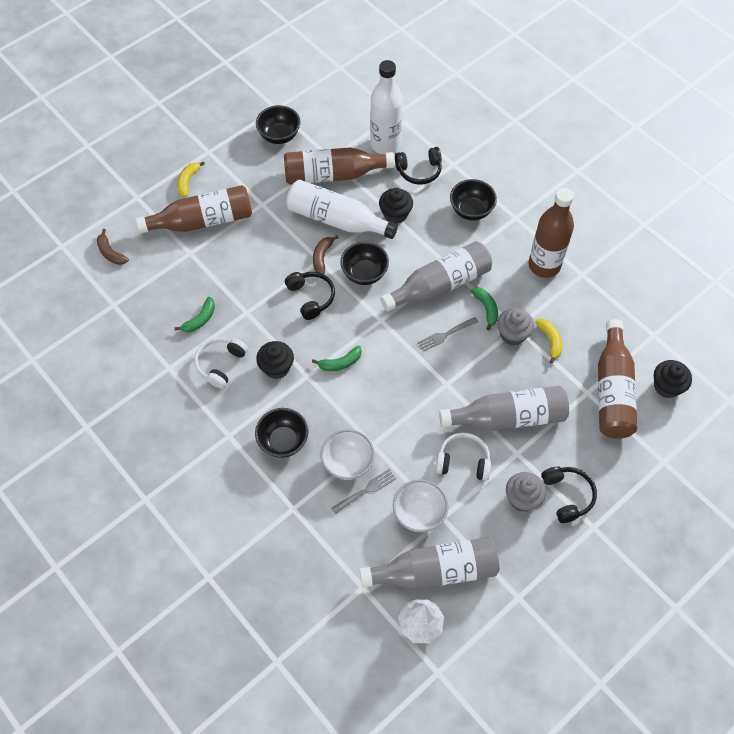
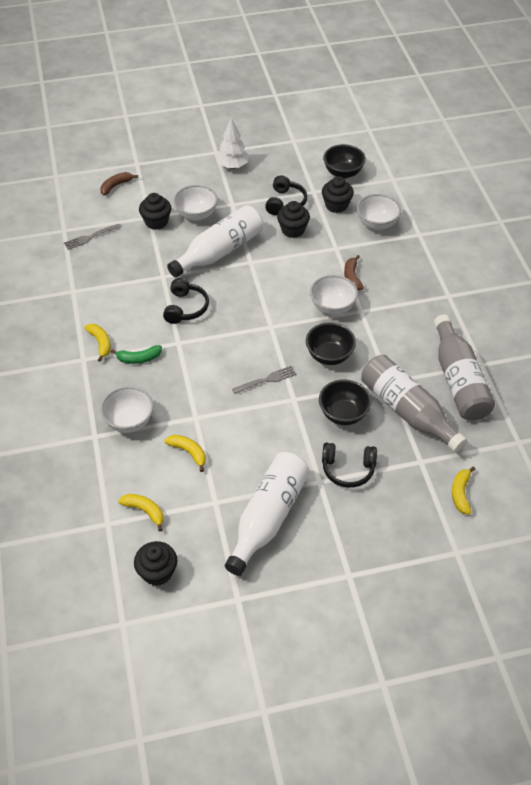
black bowl: 4 -> 3
black cupcake: 3 -> 4
brown bottle: 4 -> 0
green banana: 3 -> 1
grey bottle: 3 -> 2
grey cupcake: 2 -> 0
white bowl: 2 -> 4
white headphones: 2 -> 0
yellow banana: 2 -> 4

